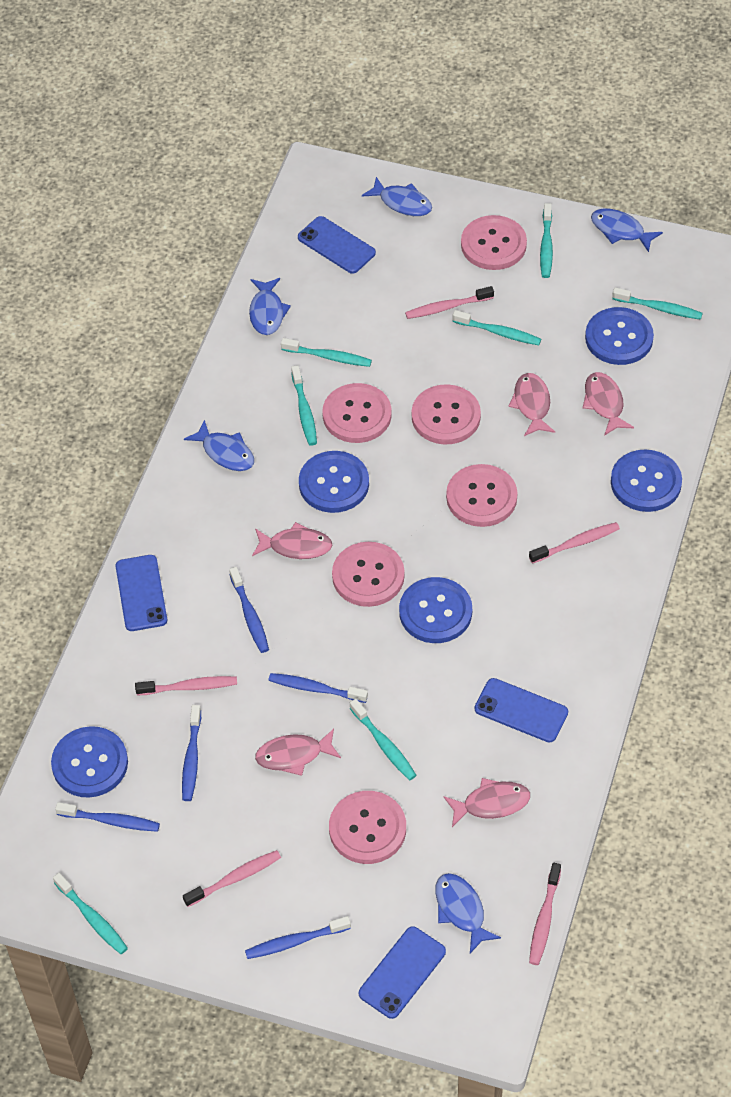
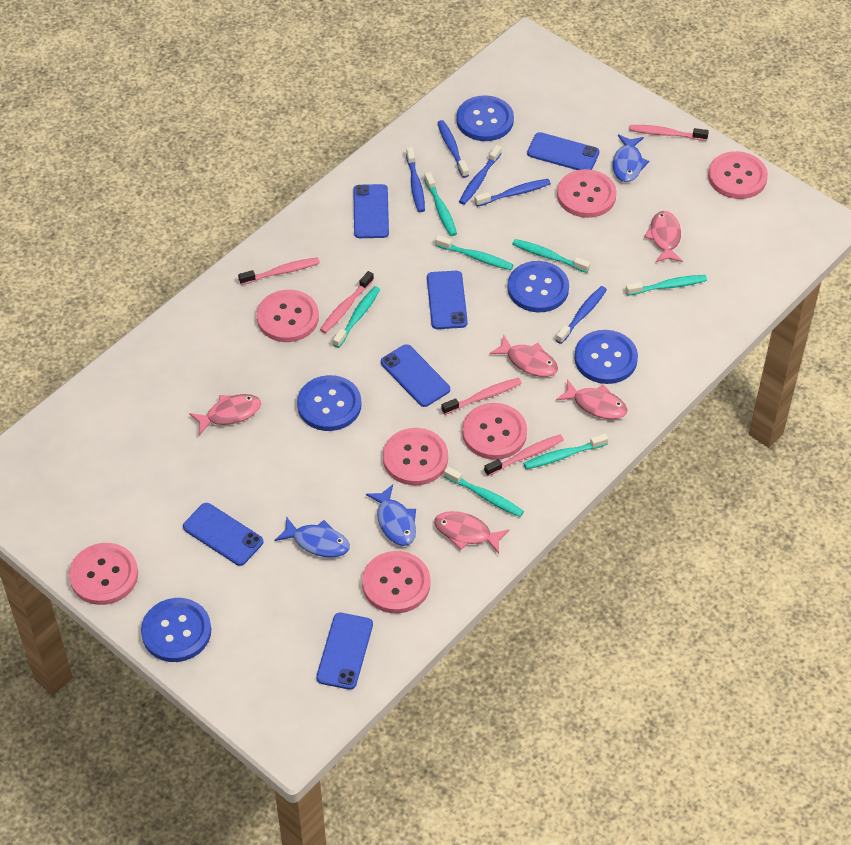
blue fish: 5 -> 3
blue phone: 4 -> 6
pink button: 6 -> 7

